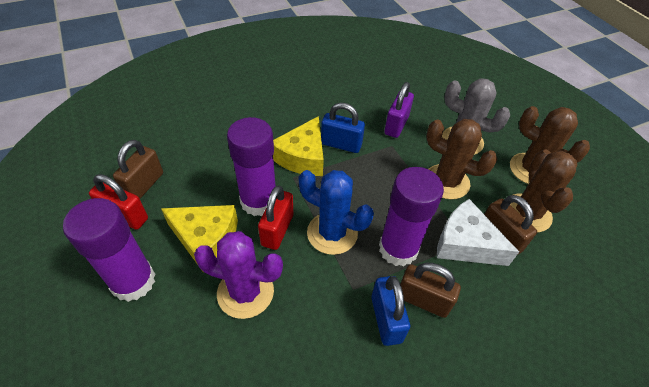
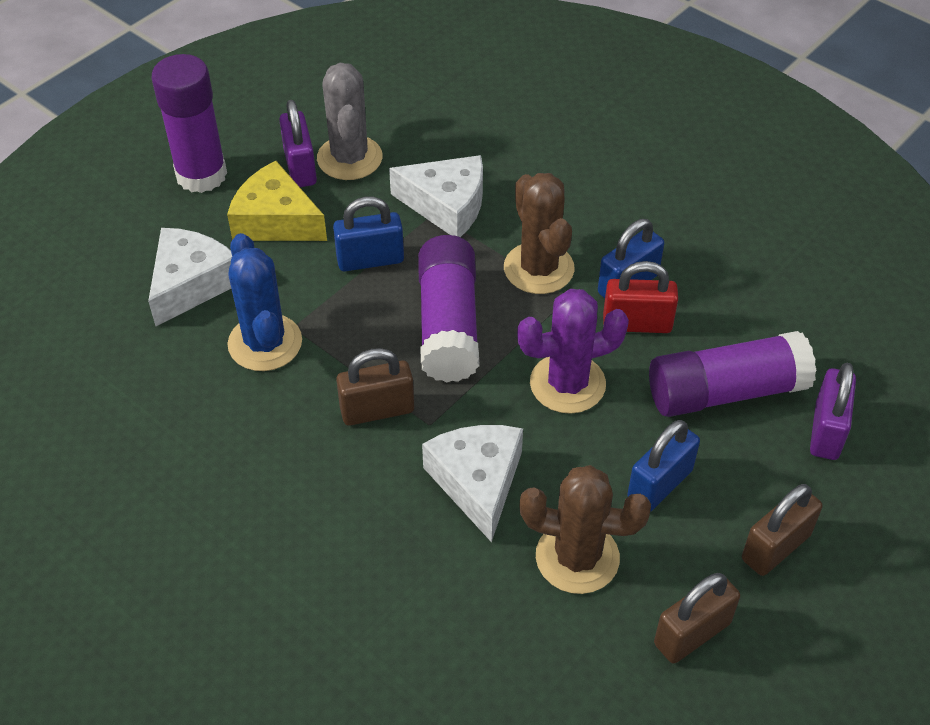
blue padlock: 2 -> 3
brown cactus: 3 -> 2
purple padlock: 1 -> 2
red padlock: 2 -> 1
white cheese: 1 -> 3
yellow cheese: 2 -> 1

